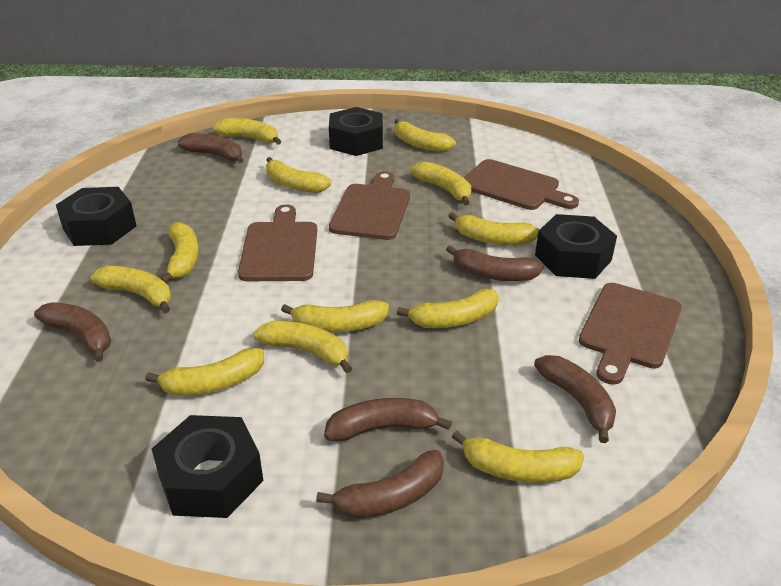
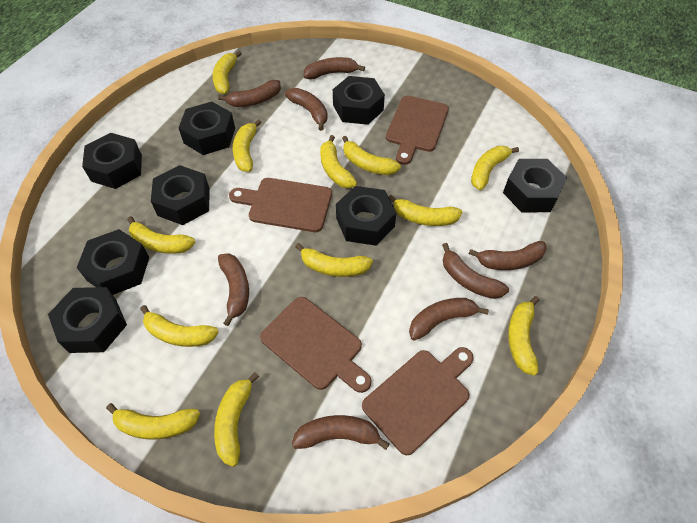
black nut: 4 -> 8
brown banana: 6 -> 8

